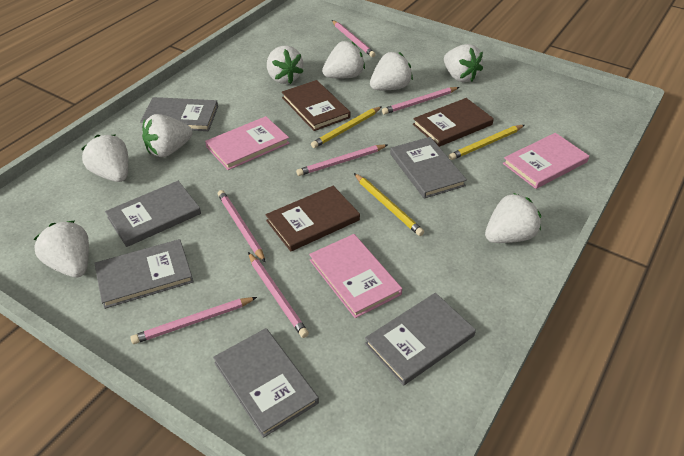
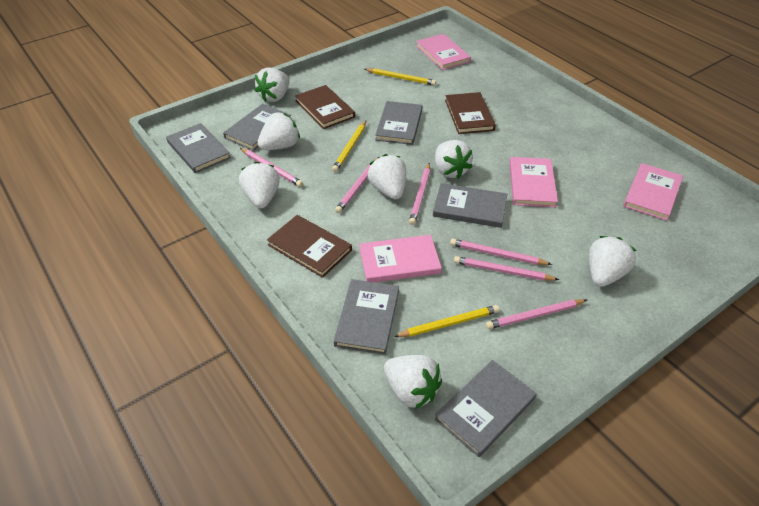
pink book: 3 -> 4
white strawberry: 8 -> 7

